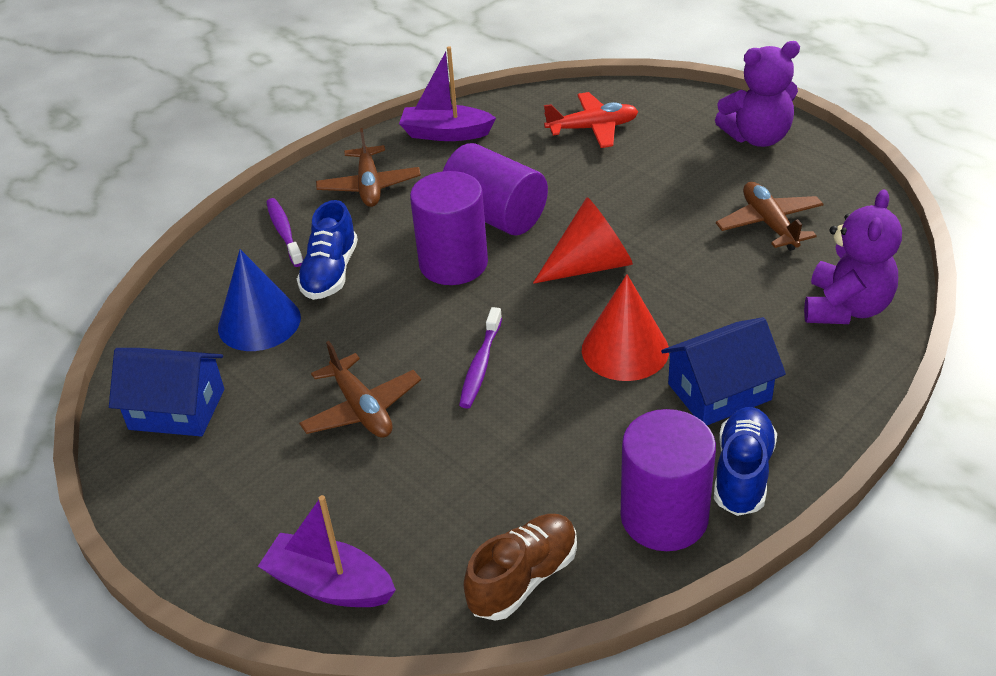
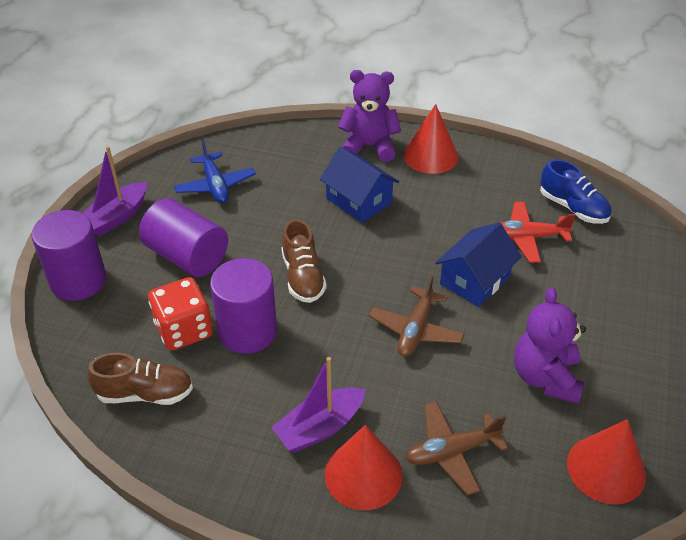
blue cone: 1 -> 0
blue plane: 0 -> 1
blue shoe: 2 -> 1
brown plane: 3 -> 2
brown shoe: 1 -> 2
purple toothbrush: 2 -> 0
red cone: 2 -> 3
red dice: 0 -> 1

